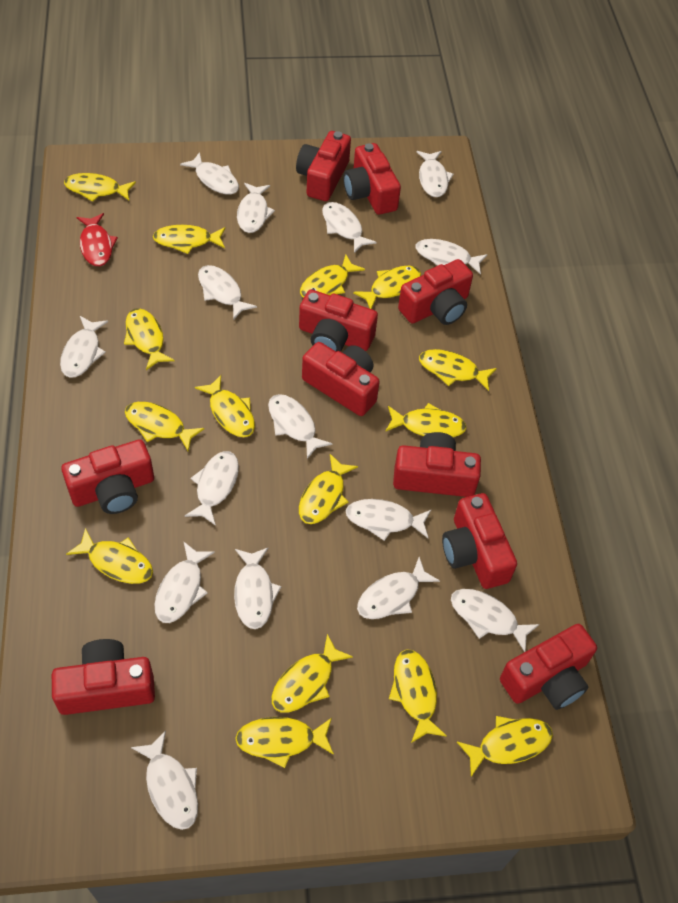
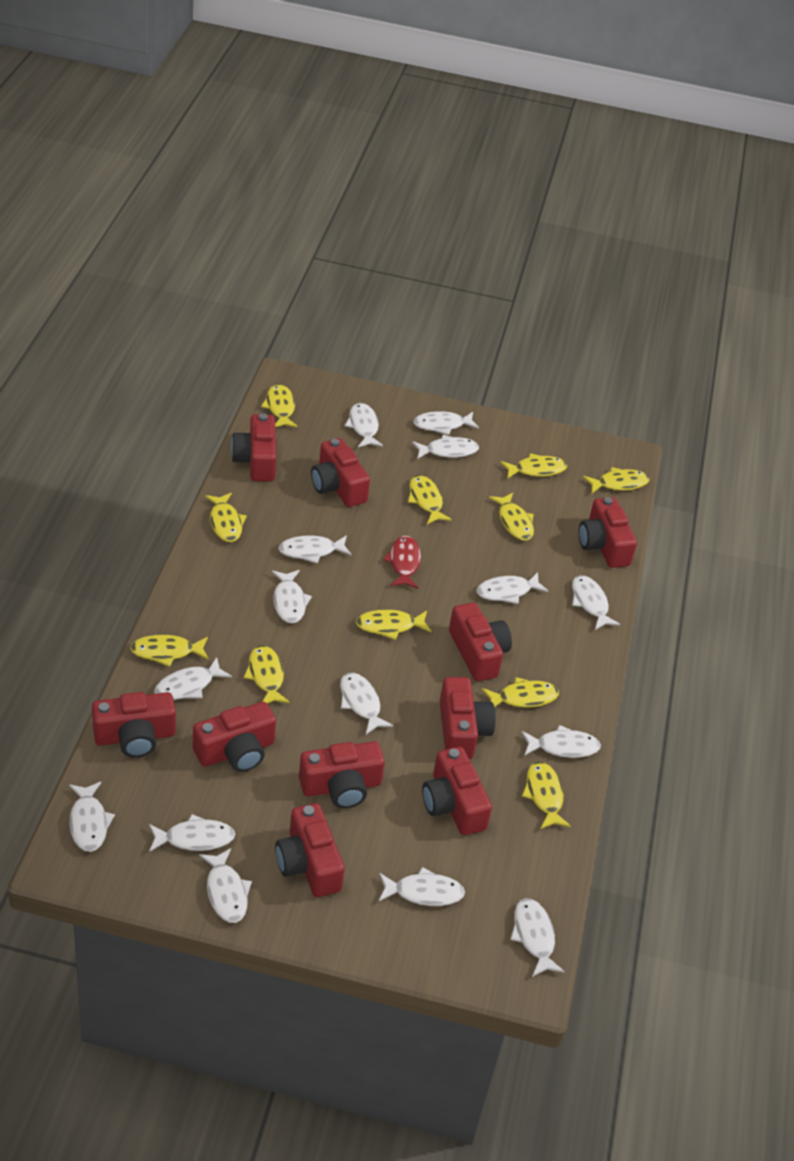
yellow fish: 15 -> 11

